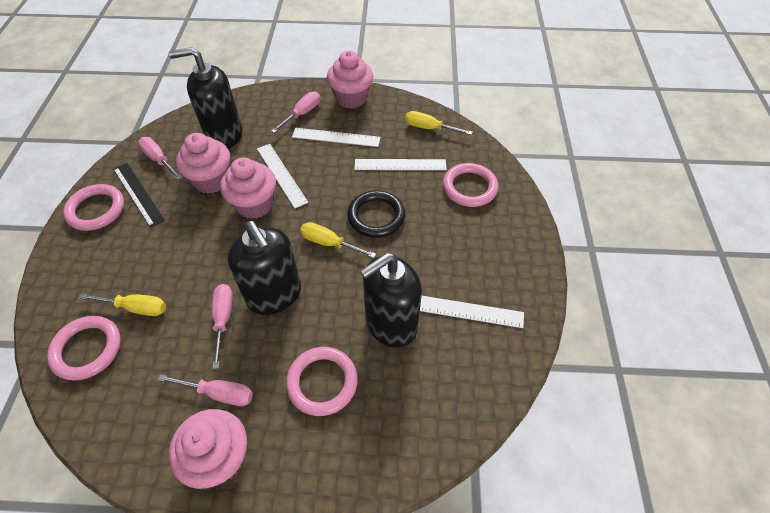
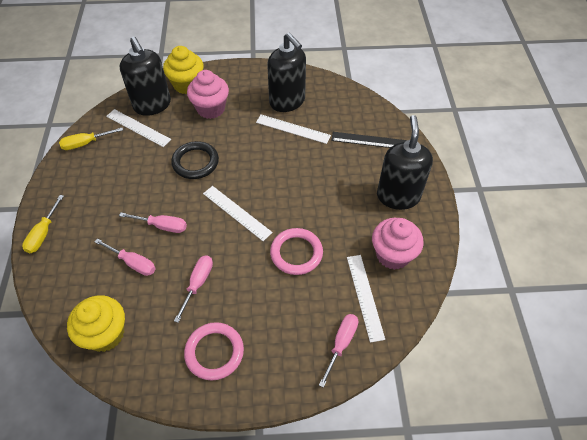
pink cupcake: 4 -> 2
pink ring: 4 -> 2
yellow cupcake: 0 -> 2
yellow screwdriver: 3 -> 2

